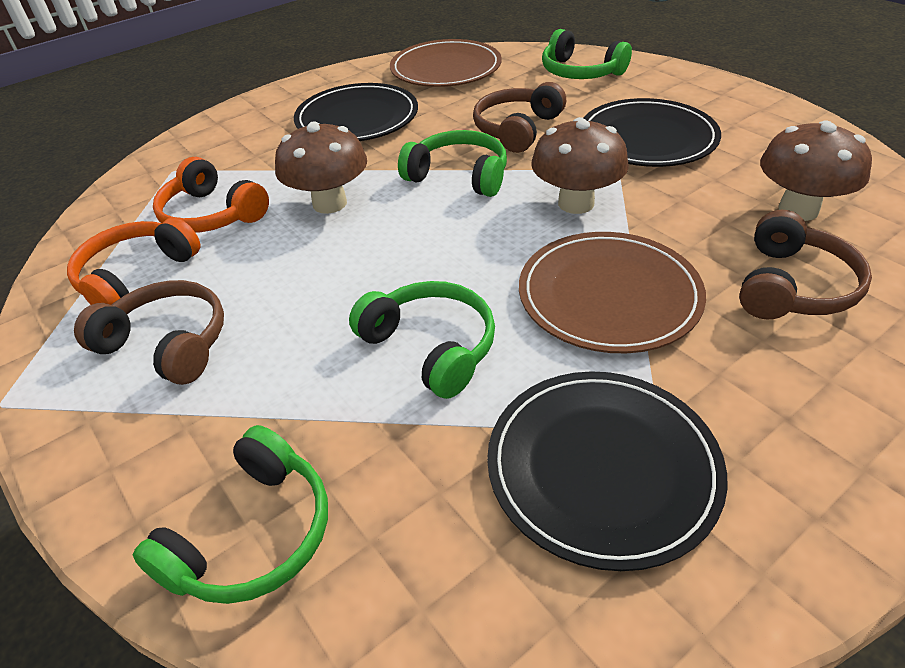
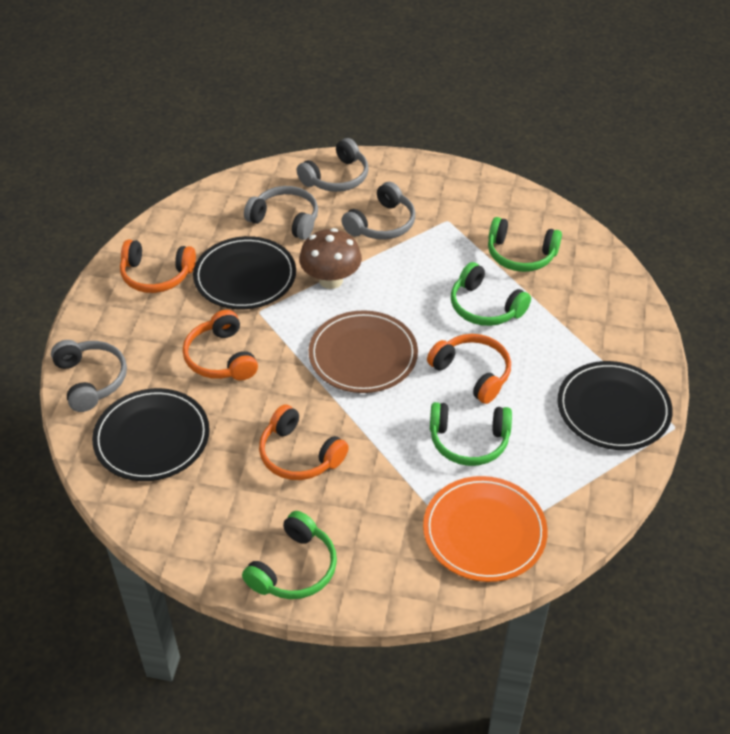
brown headphones: 3 -> 0
brown mushroom: 3 -> 1
brown plate: 2 -> 1
grey headphones: 0 -> 4
orange headphones: 2 -> 4
orange plate: 0 -> 1

